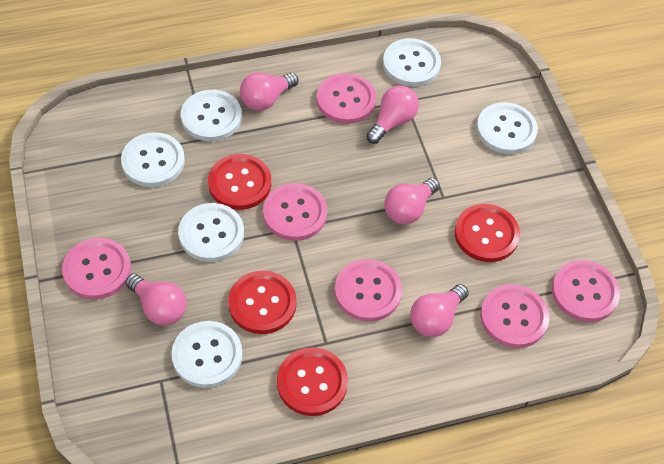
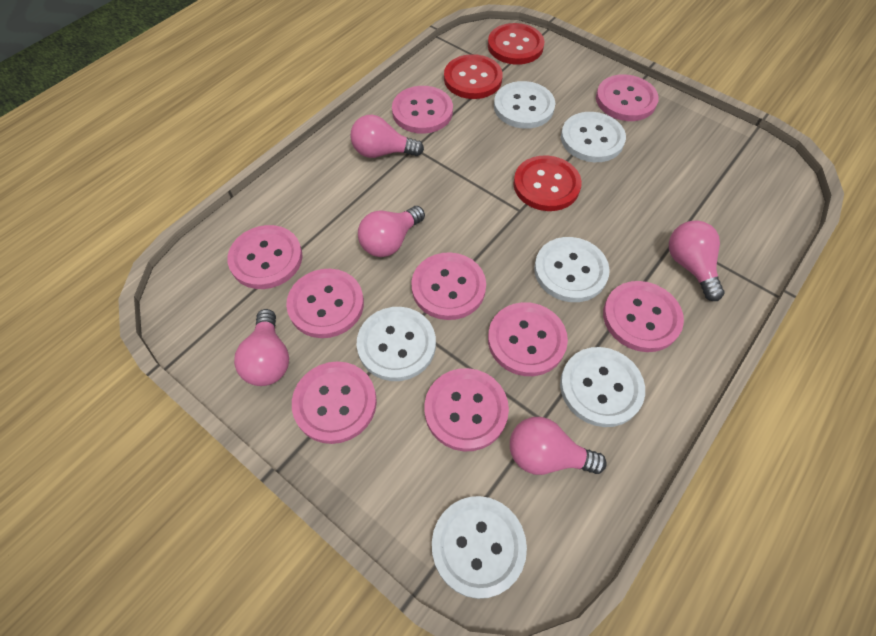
pink button: 6 -> 9
red button: 4 -> 3

